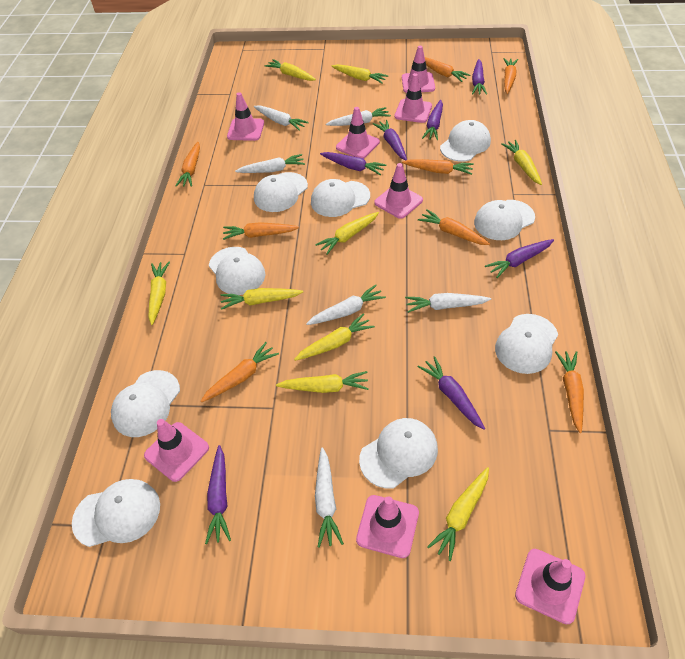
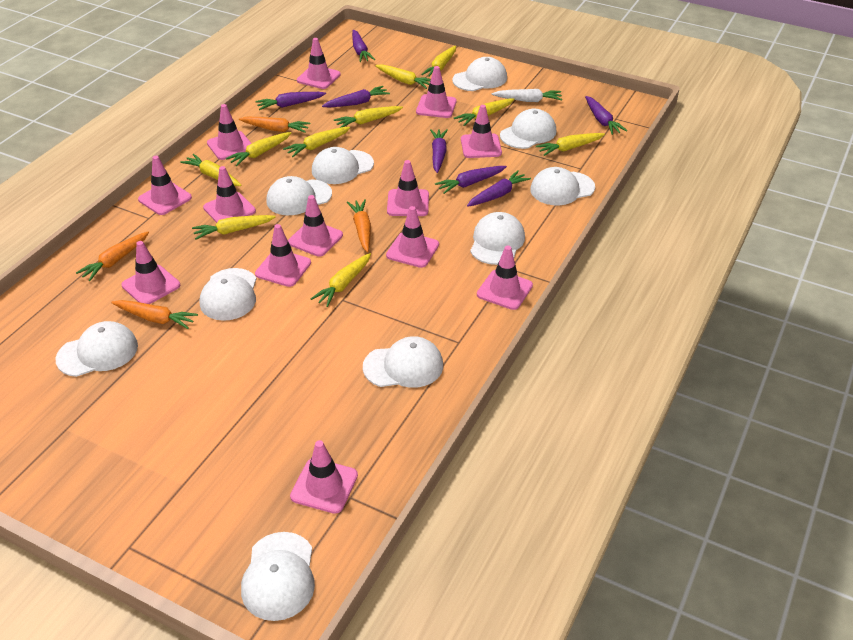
orange carrot: 8 -> 4
pink traffic cone: 8 -> 13
white cap: 9 -> 10
white carrot: 6 -> 1
yellow carrot: 9 -> 10

